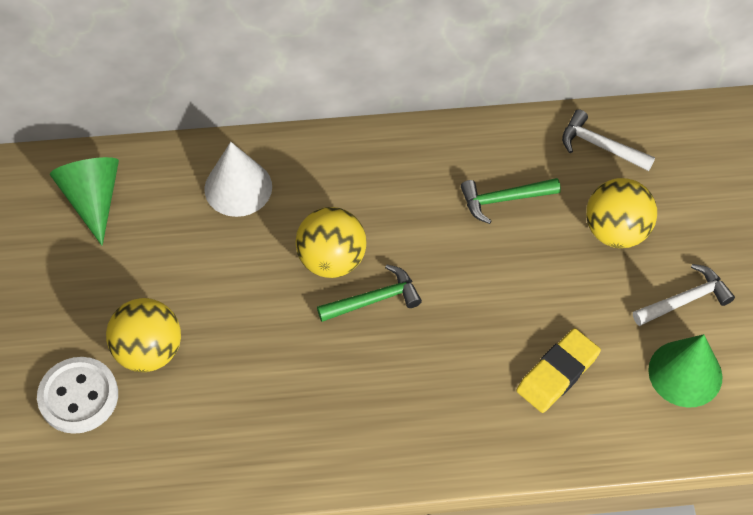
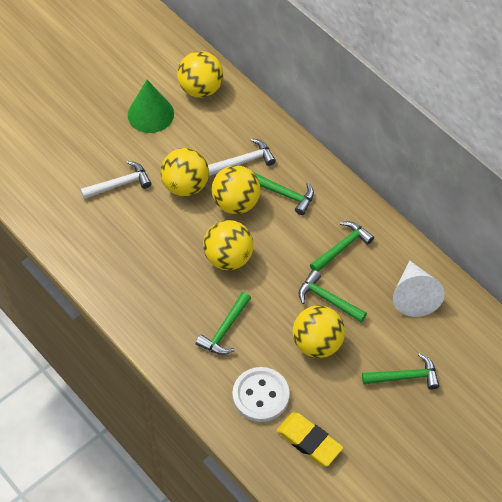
green cone: 2 -> 1
green hammer: 2 -> 5
yellow ball: 3 -> 5

